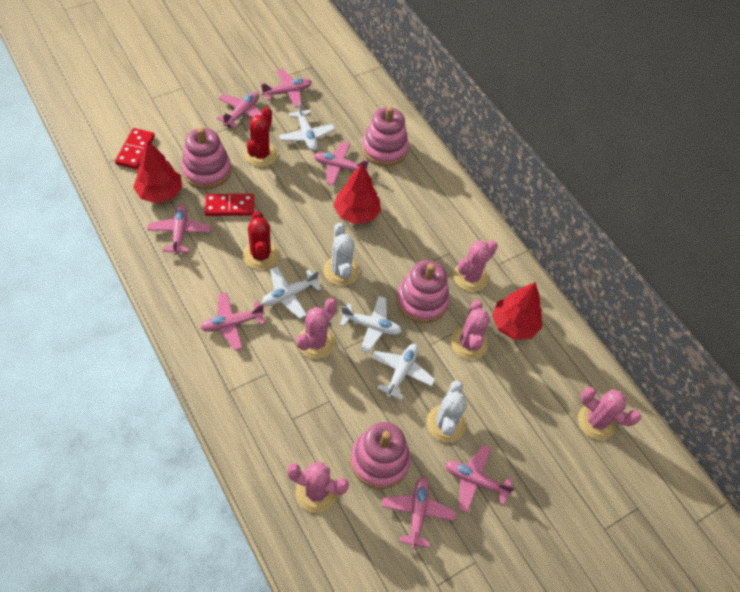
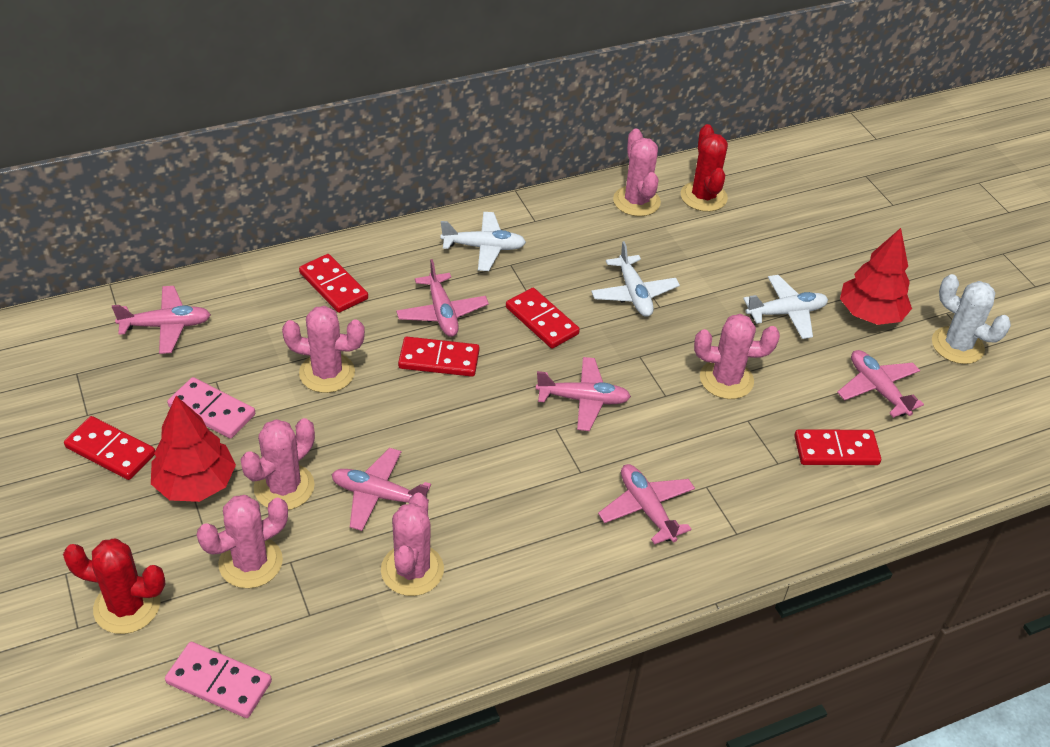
pink cactus: 5 -> 6
pink domino: 0 -> 2
pink plane: 7 -> 6
pink stacking toy: 4 -> 0
red domino: 2 -> 5
red tree: 3 -> 2
white cactus: 2 -> 1
white plane: 4 -> 3

